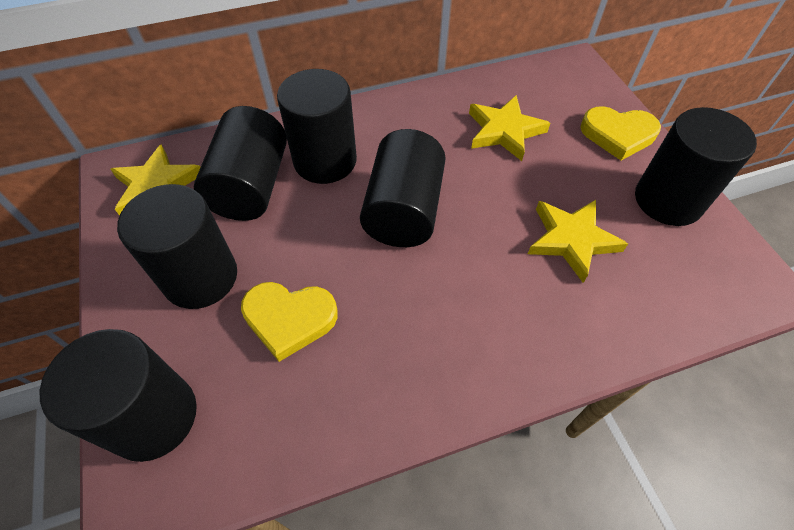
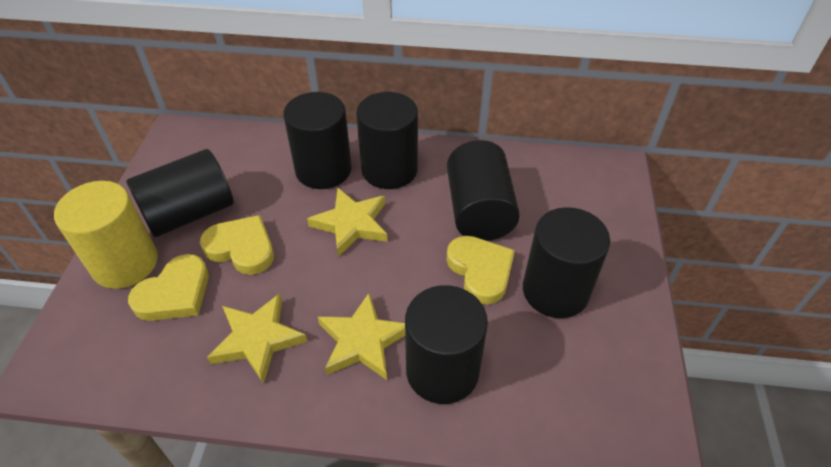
yellow cylinder: 0 -> 1
yellow heart: 2 -> 3

